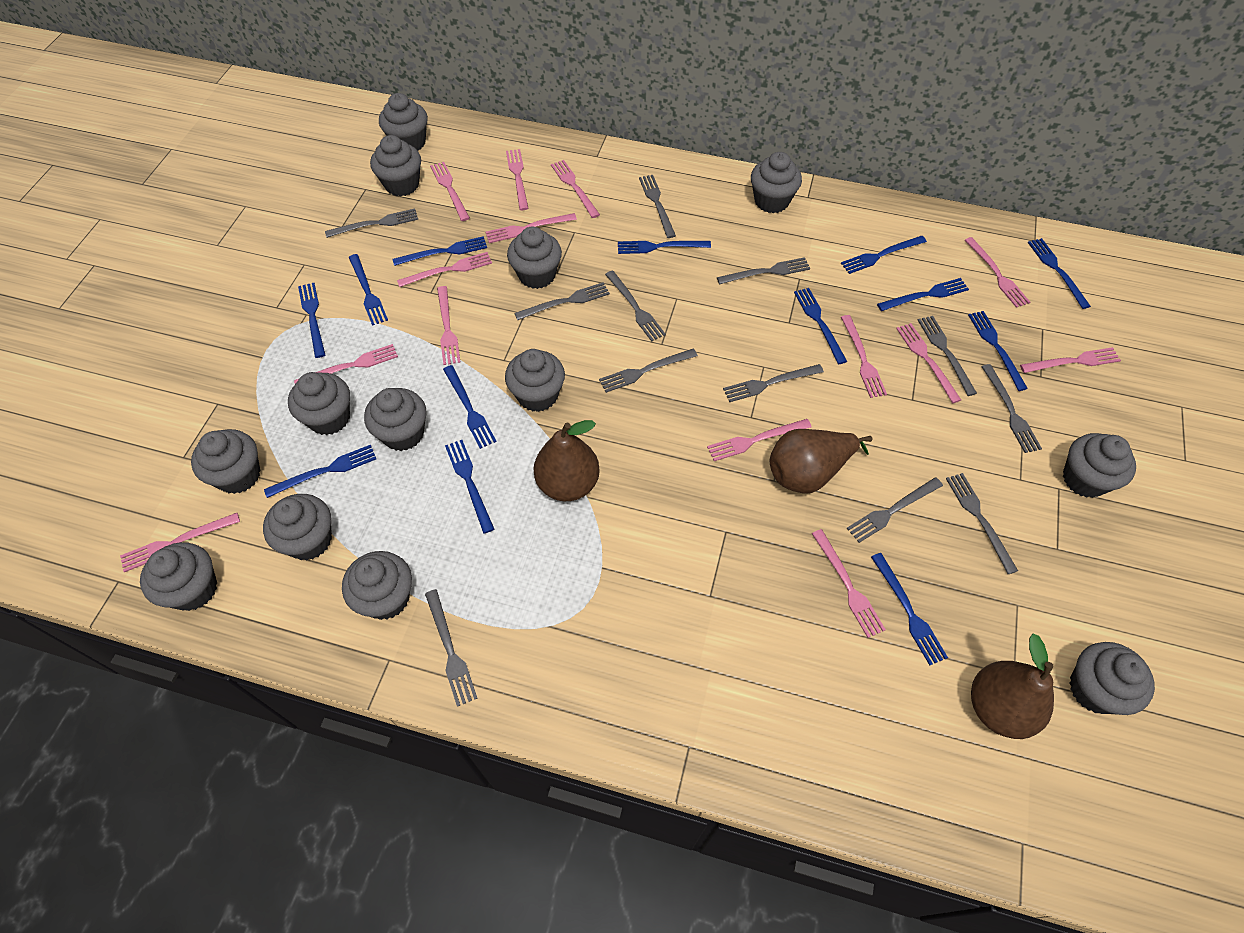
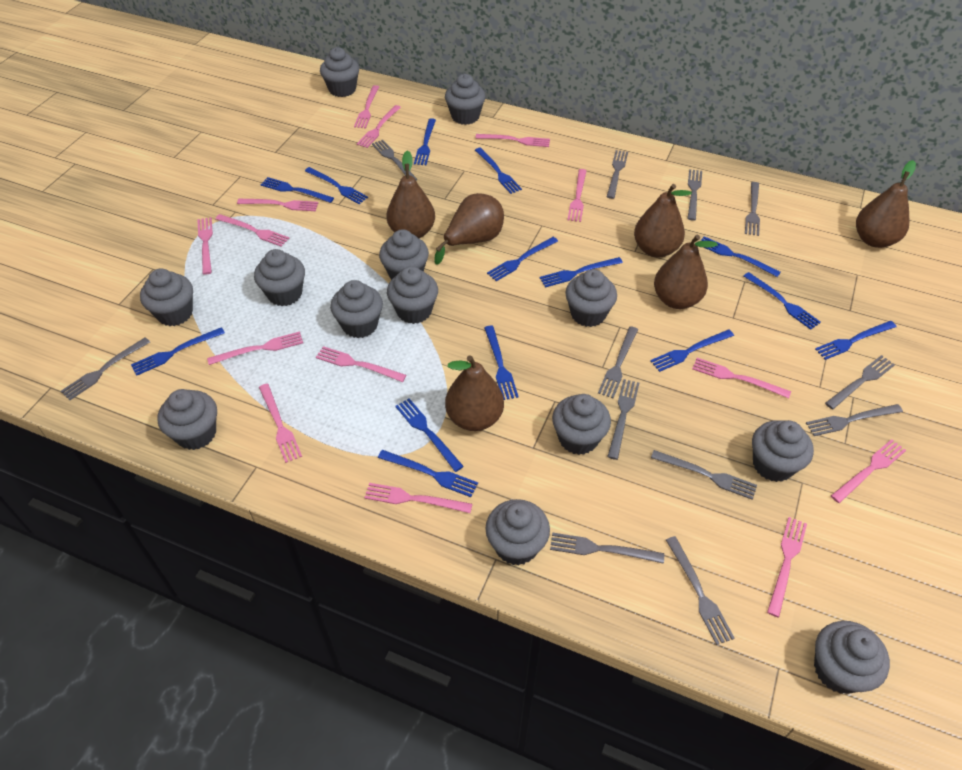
blue fork: 13 -> 14
brown pear: 3 -> 6

